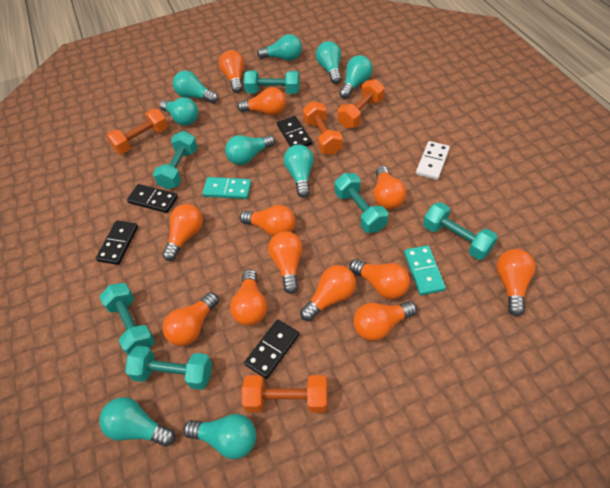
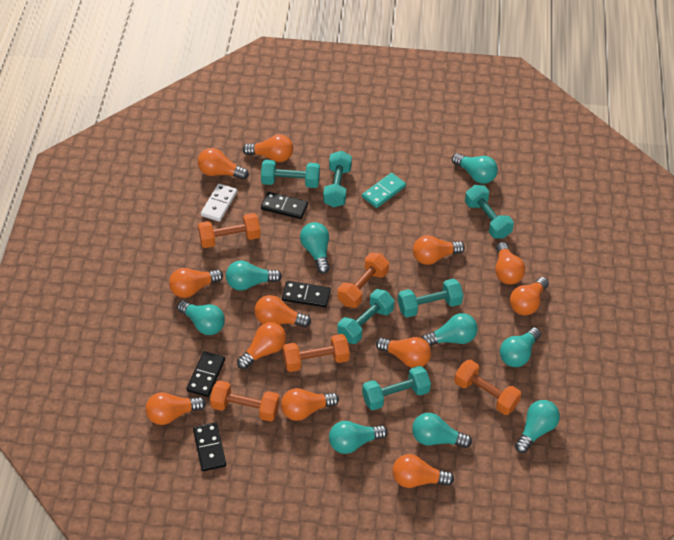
orange dumbbell: 4 -> 5
turquoise domino: 2 -> 1

